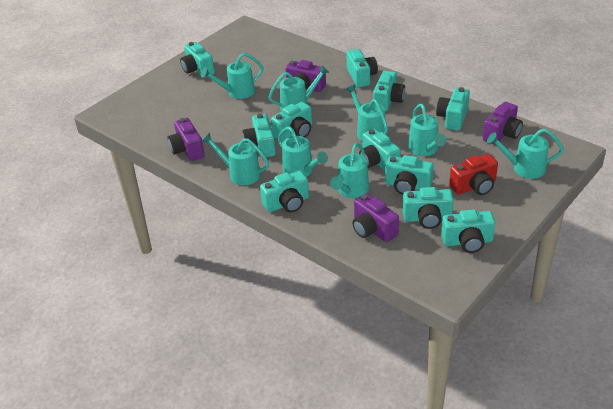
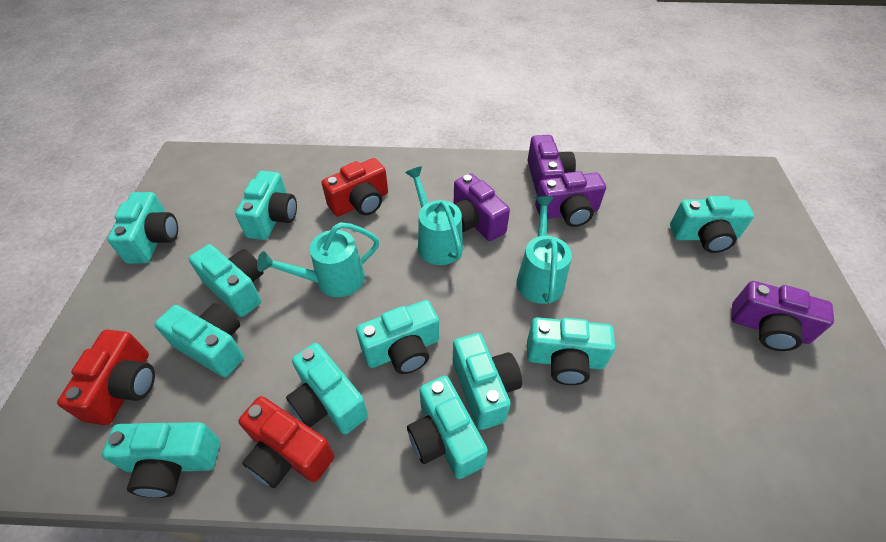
red camera: 1 -> 3
turquoise watering can: 8 -> 3

